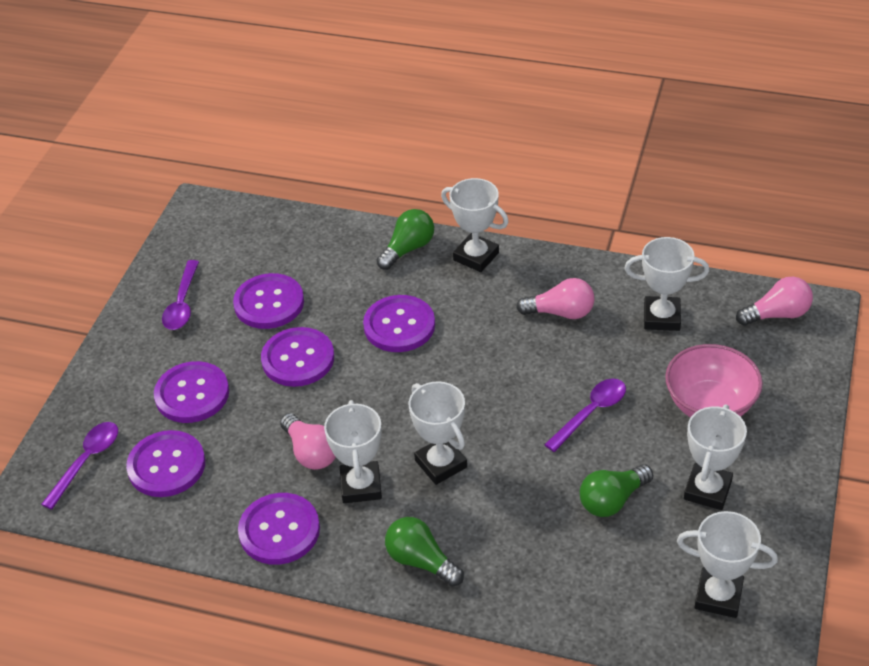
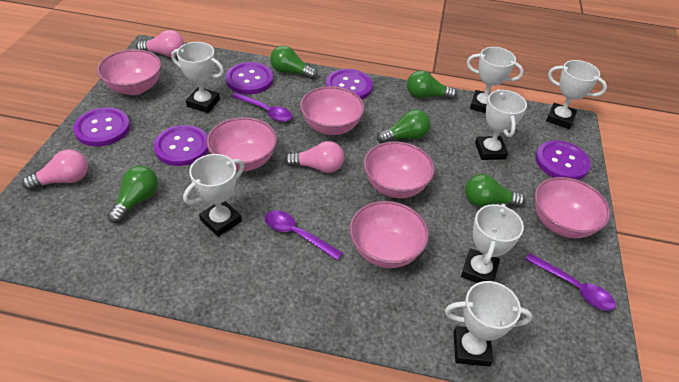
green light bulb: 3 -> 5
pink bowl: 1 -> 6
purple button: 6 -> 5
white trophy: 6 -> 7

